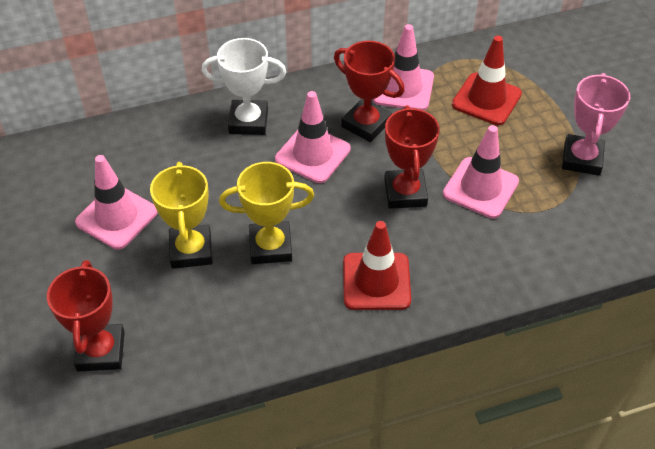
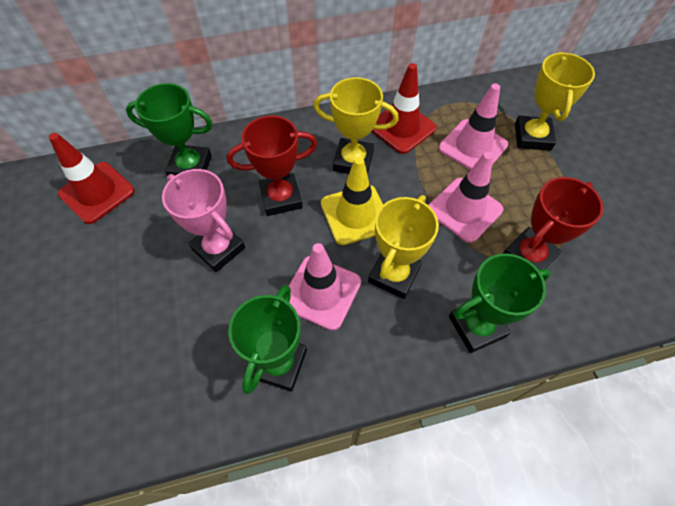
green trophy: 0 -> 3
pink traffic cone: 4 -> 3
red trophy: 3 -> 2
white trophy: 1 -> 0
yellow traffic cone: 0 -> 1
yellow trophy: 2 -> 3

